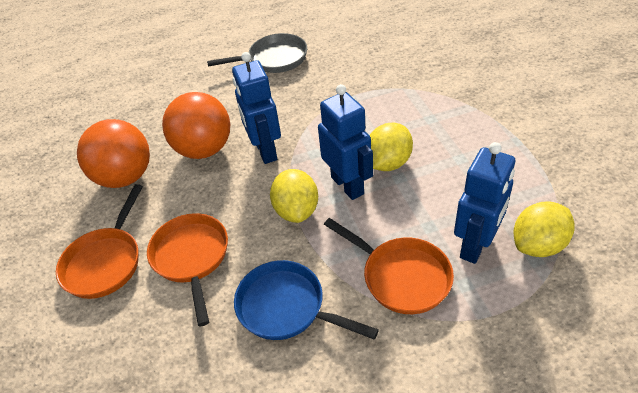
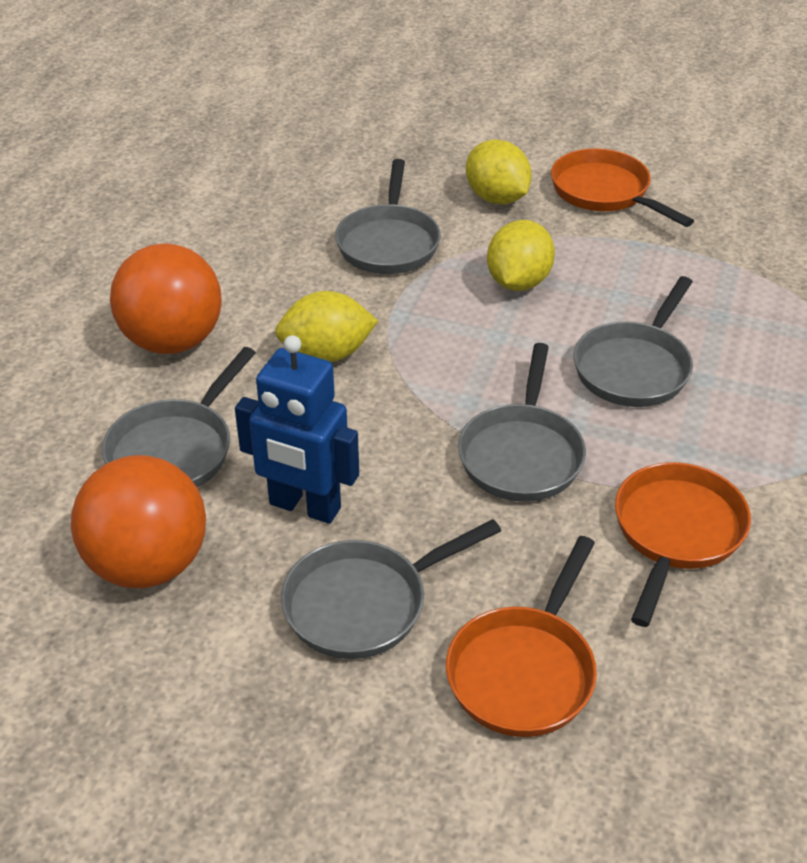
blue pan: 1 -> 0
blue robot: 3 -> 1
grey pan: 1 -> 5

